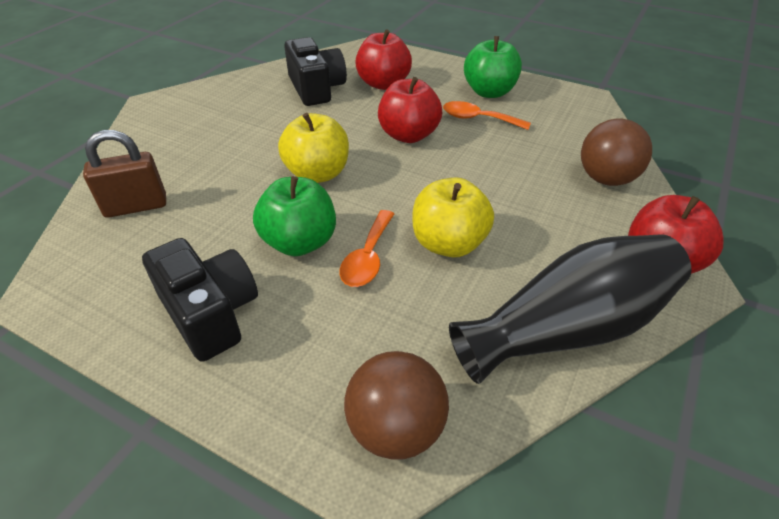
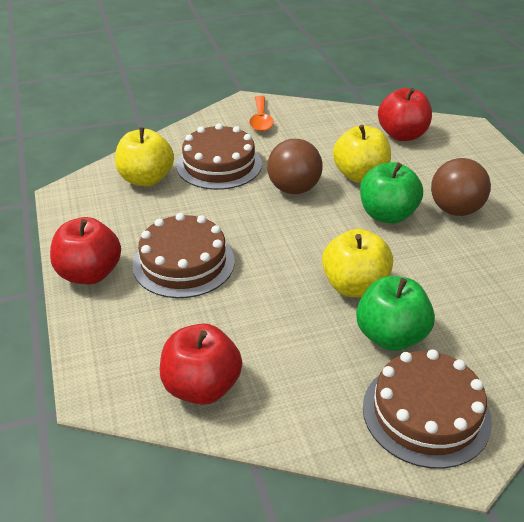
black camera: 2 -> 0
black vase: 1 -> 0
brown cake: 0 -> 3
brown padlock: 1 -> 0
orange spoon: 2 -> 1
yellow apple: 2 -> 3

